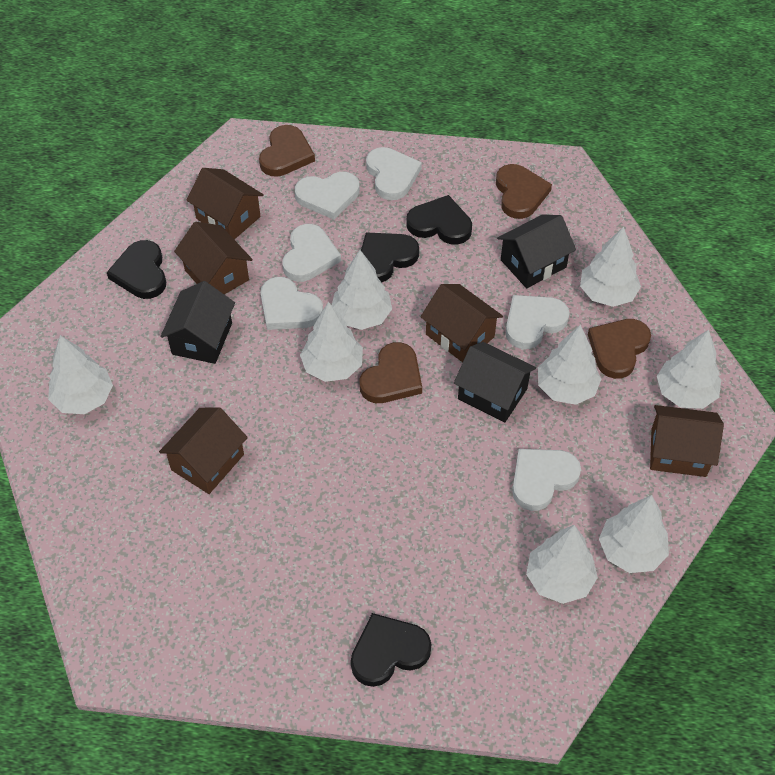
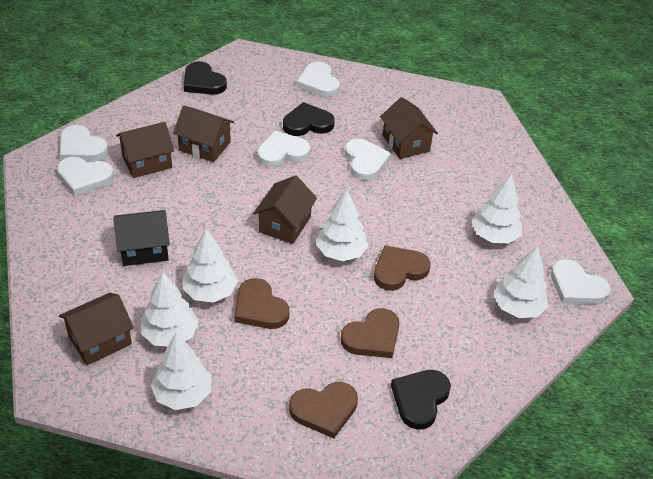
black heart: 4 -> 3
black house: 3 -> 1
white tree: 8 -> 6

